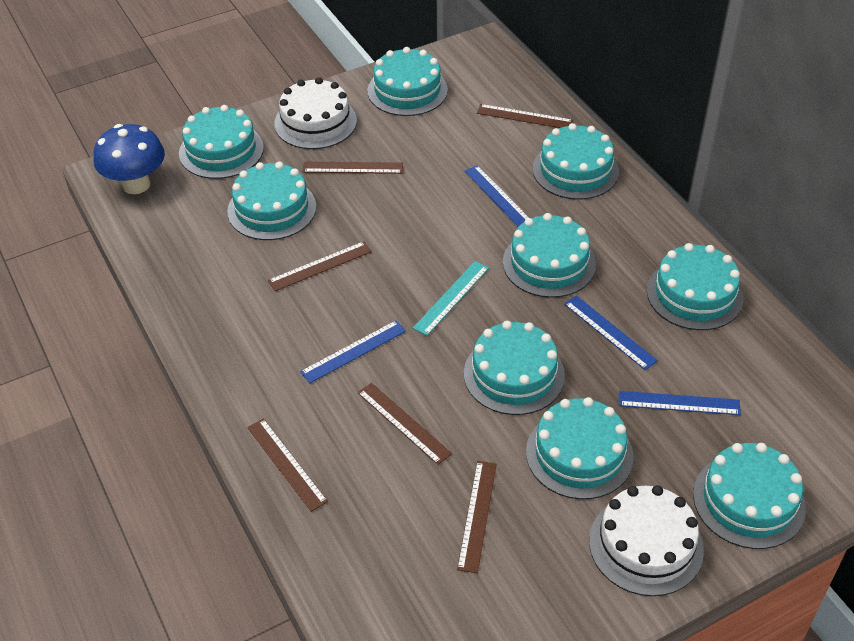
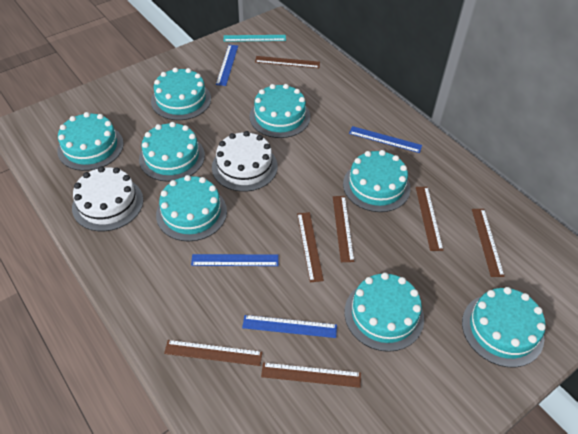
blue mushroom: 1 -> 0
brown ruler: 6 -> 7
turquoise cake: 9 -> 8

